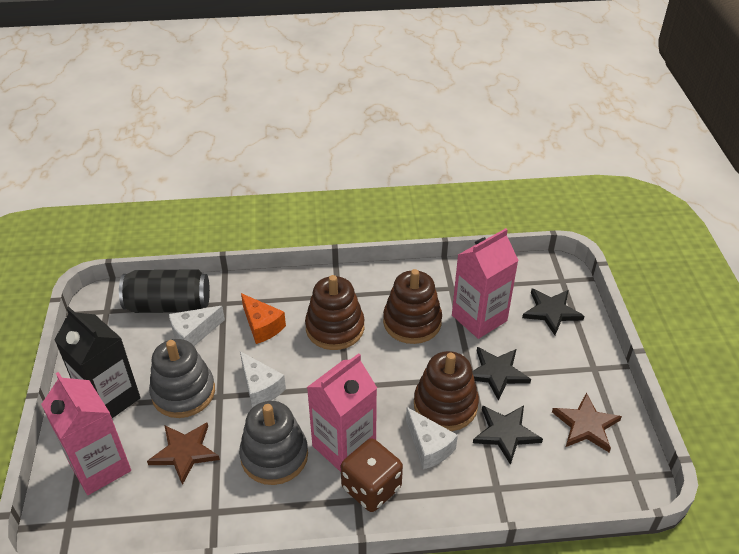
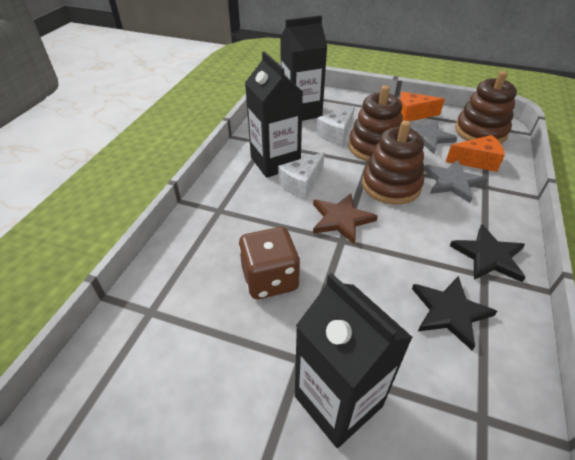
black can: 1 -> 0
black carton: 1 -> 3
black star: 3 -> 2
brown star: 2 -> 1
grey stacking toy: 2 -> 0
grey star: 0 -> 2
orange cheese: 1 -> 2
pink carton: 3 -> 0
white cheese: 3 -> 2

